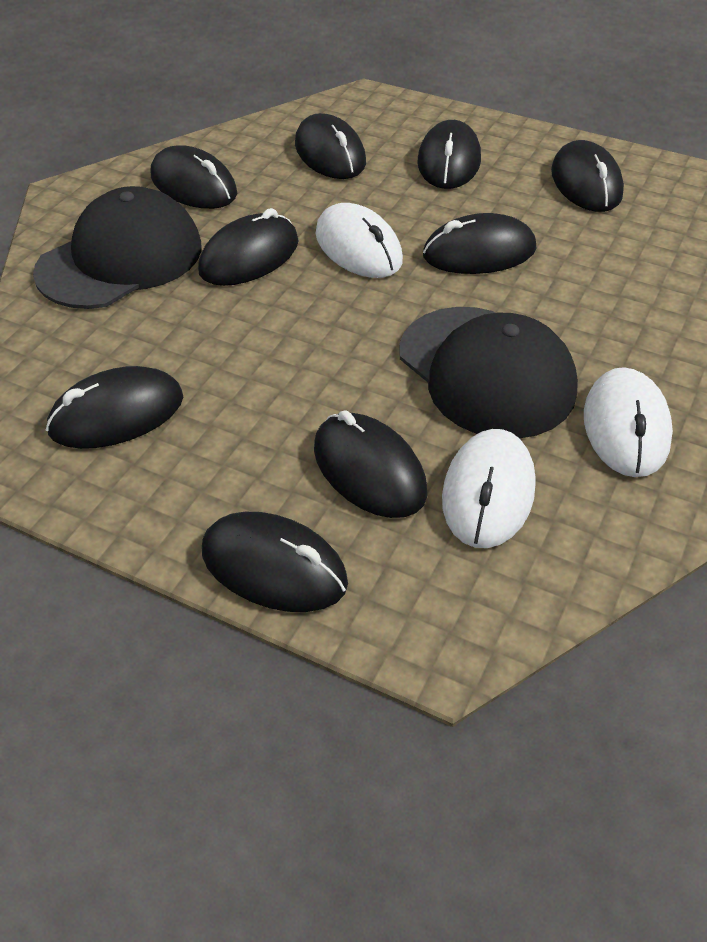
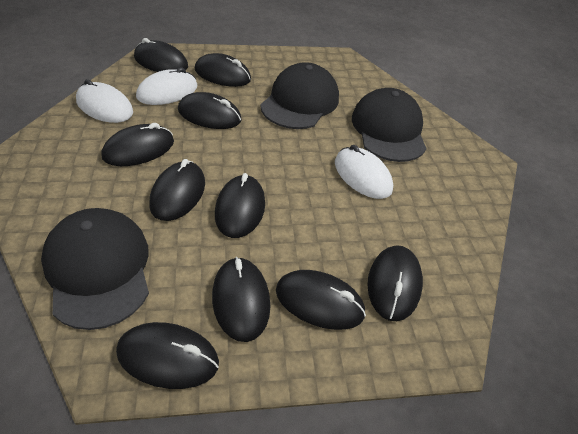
black cap: 2 -> 3
black mouse: 9 -> 10

